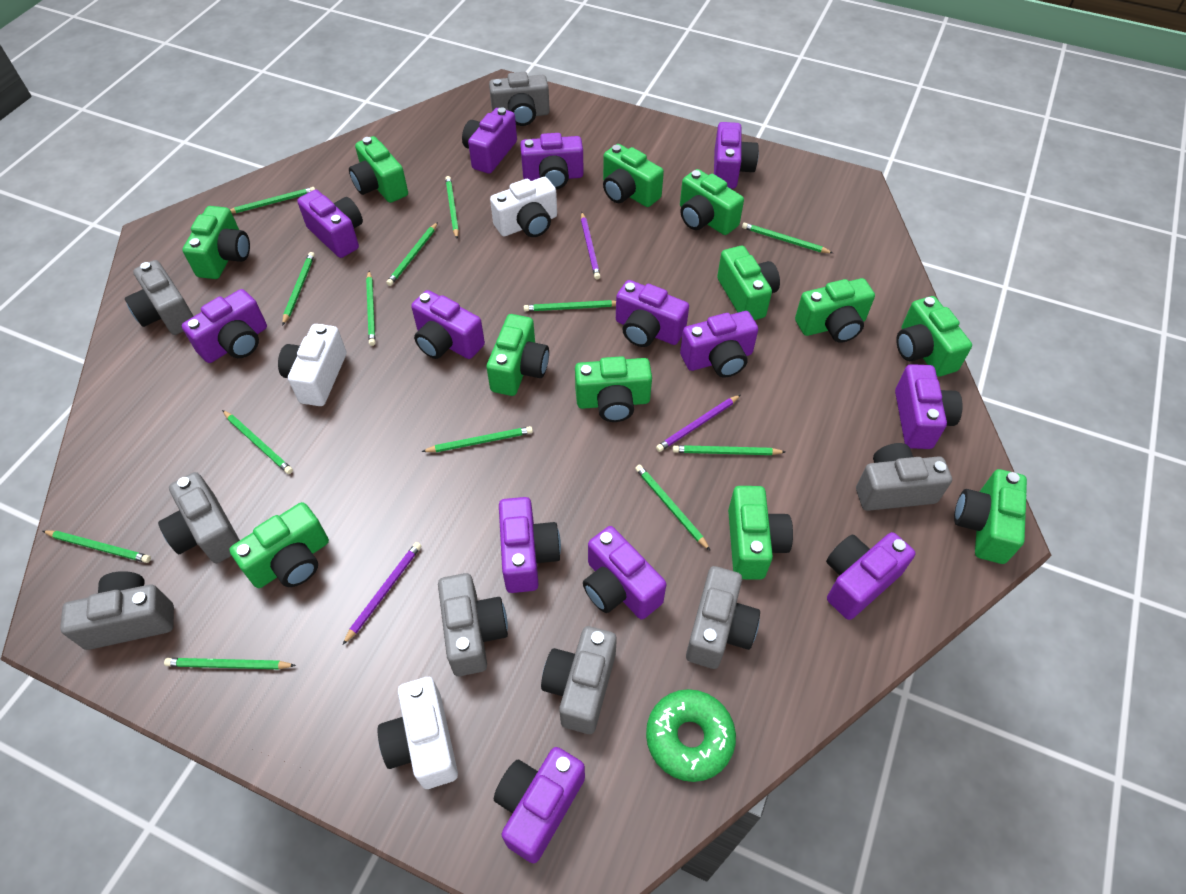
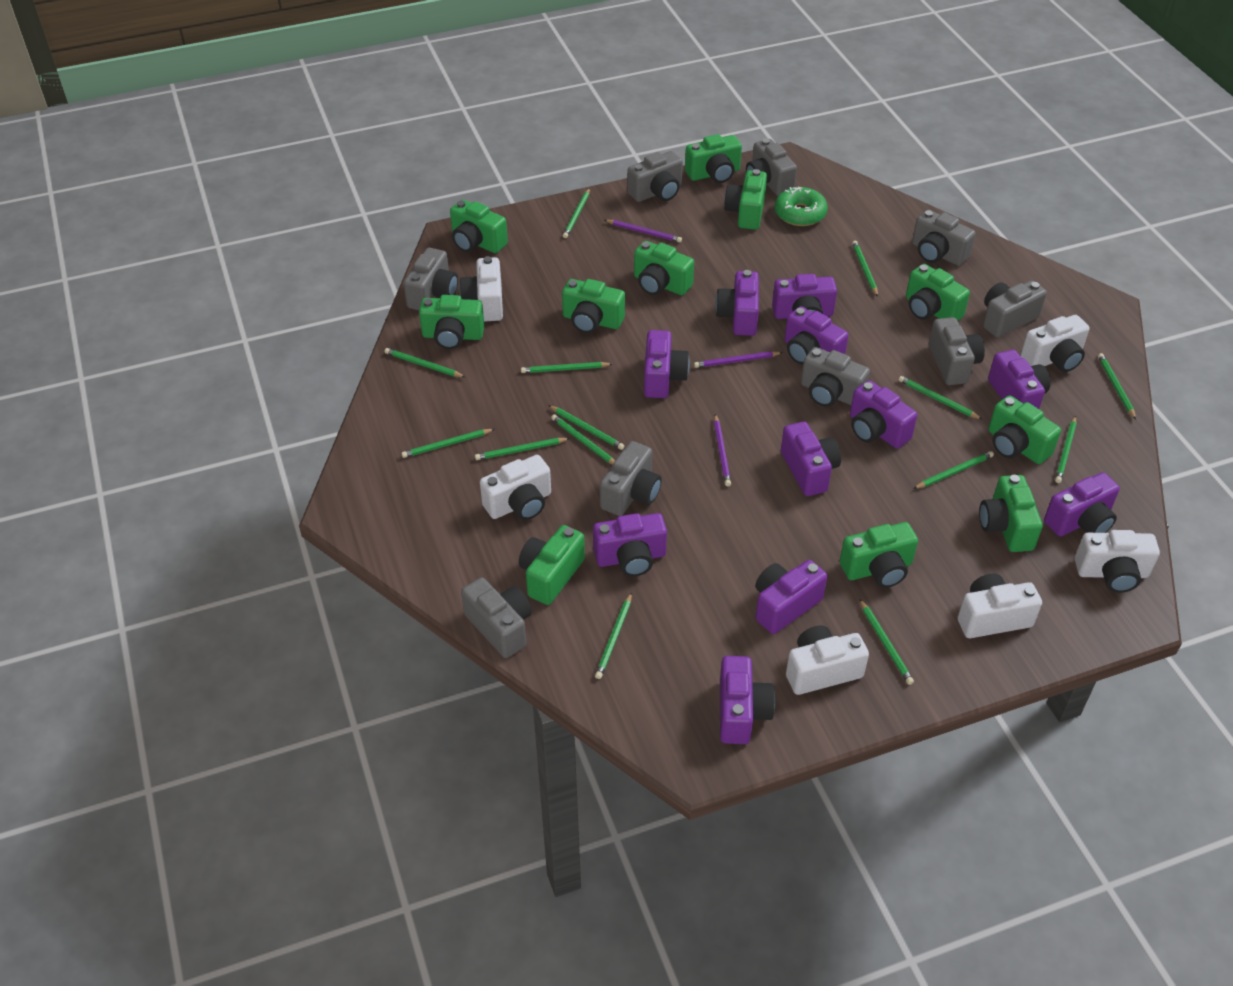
green camera: 12 -> 11
green pencil: 13 -> 14
grey camera: 8 -> 9
purple camera: 13 -> 11
white camera: 3 -> 6

